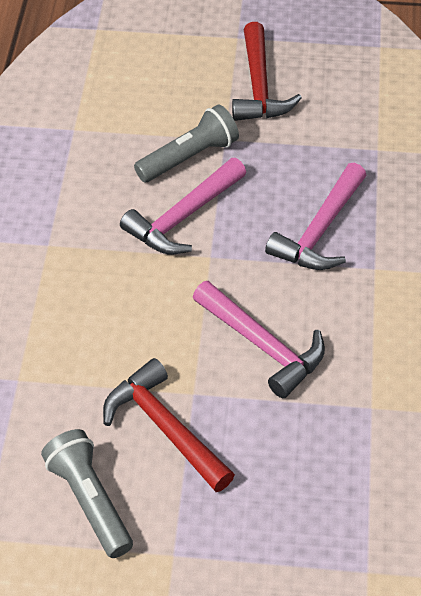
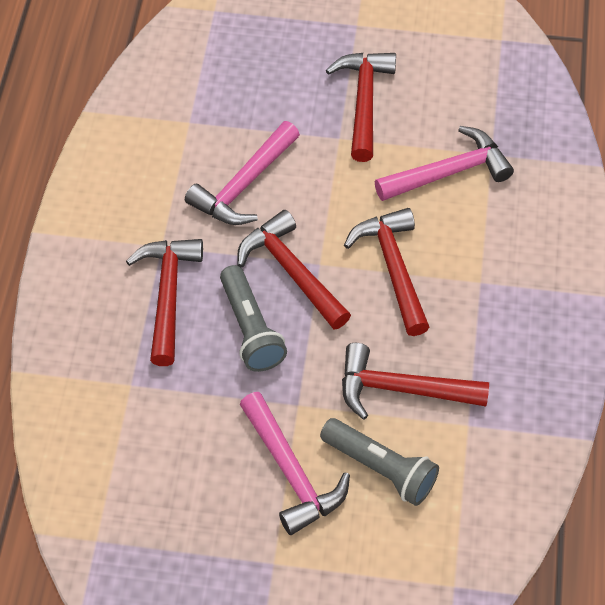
red hammer: 2 -> 5

